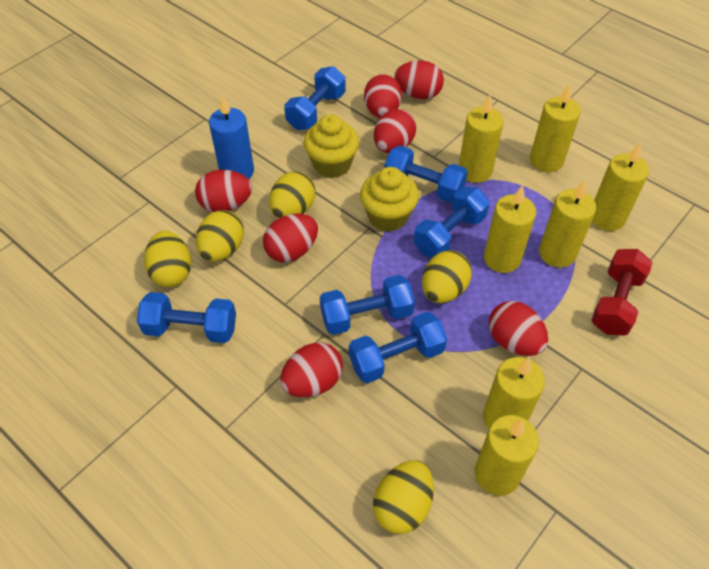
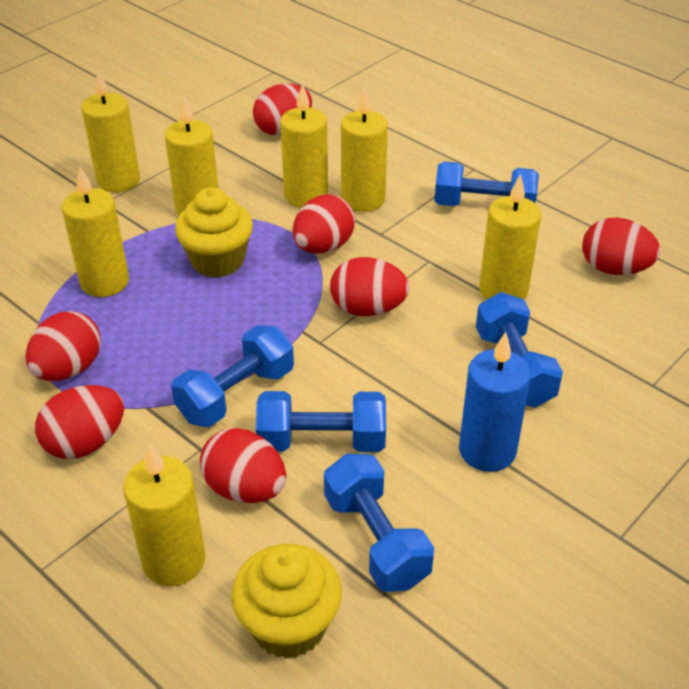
blue dumbbell: 6 -> 5
red dumbbell: 1 -> 0
yellow egg: 5 -> 0

